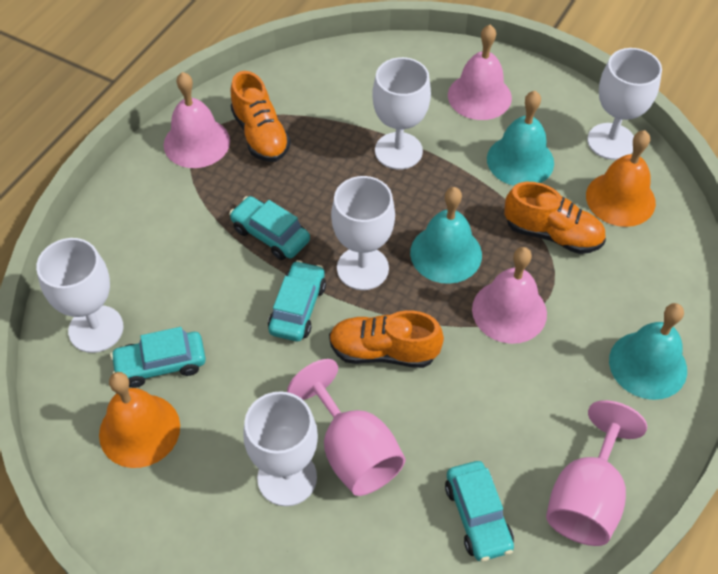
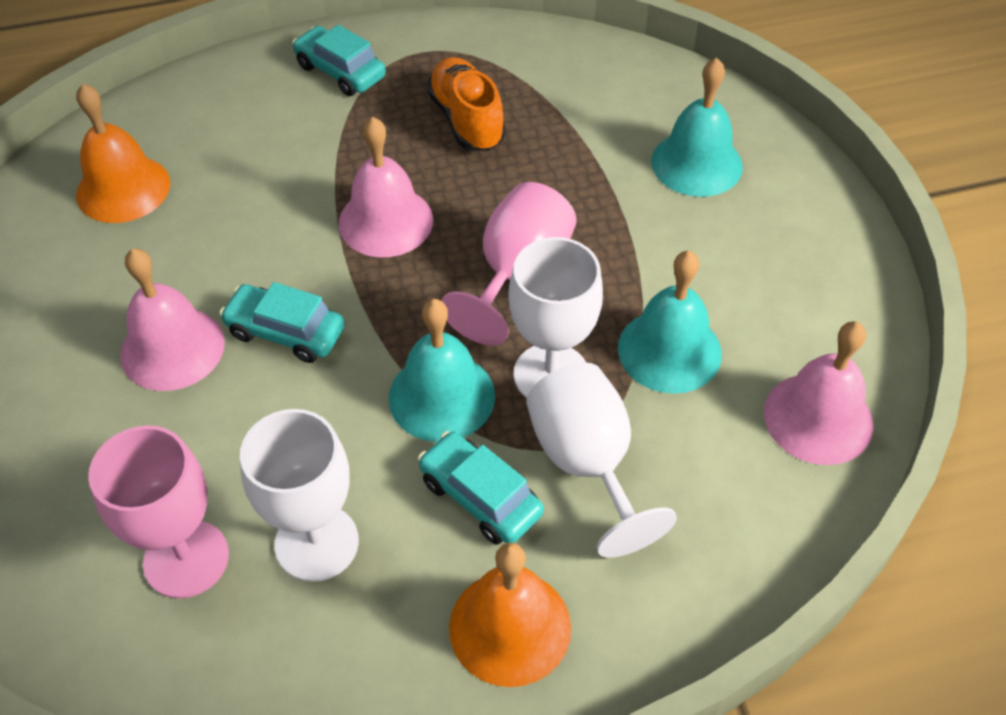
orange shoe: 3 -> 1
turquoise car: 4 -> 3
white goblet: 5 -> 3

